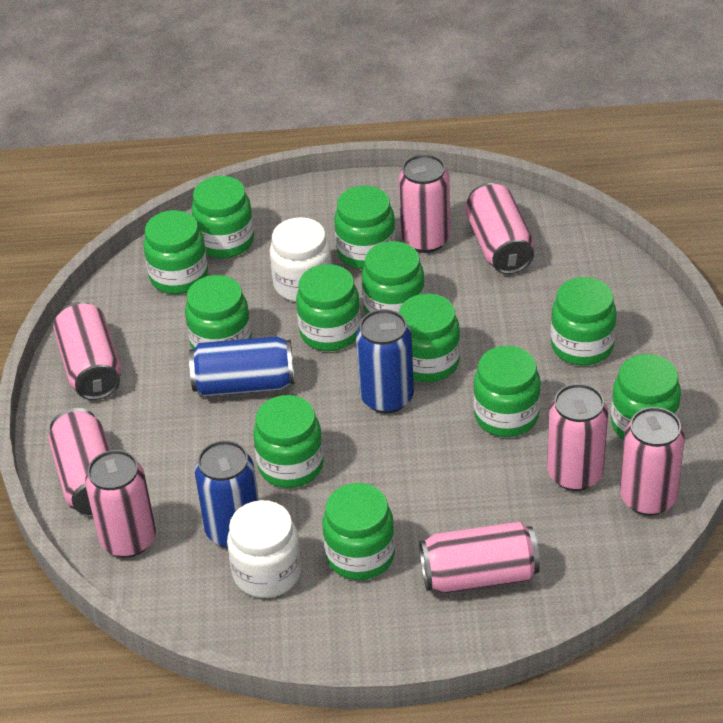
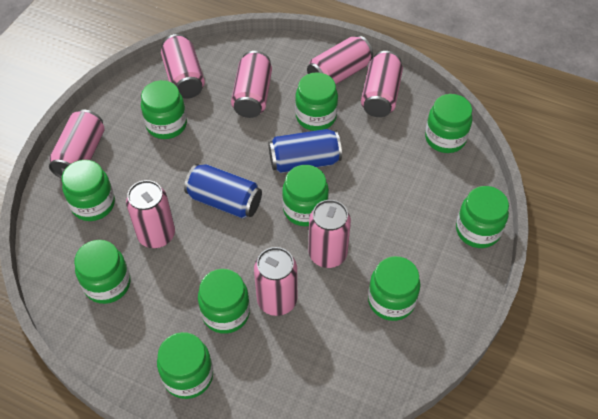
blue can: 3 -> 2
green jar: 12 -> 10
white jar: 2 -> 0

